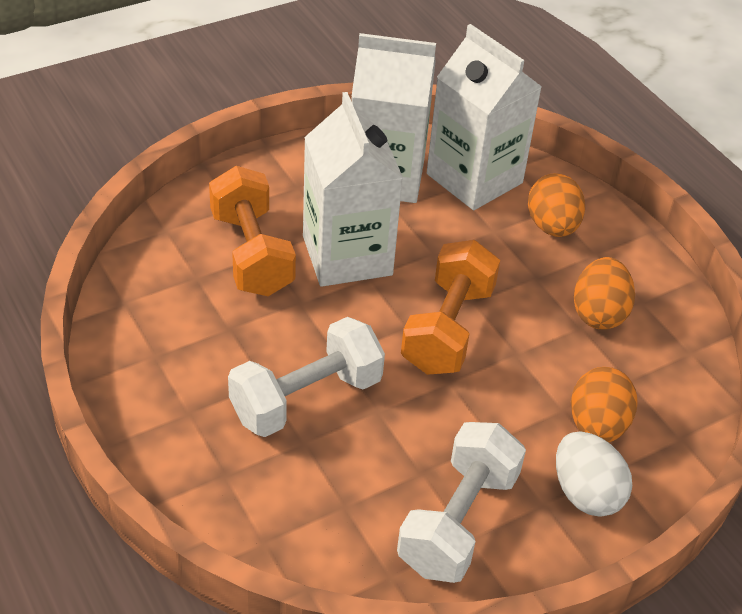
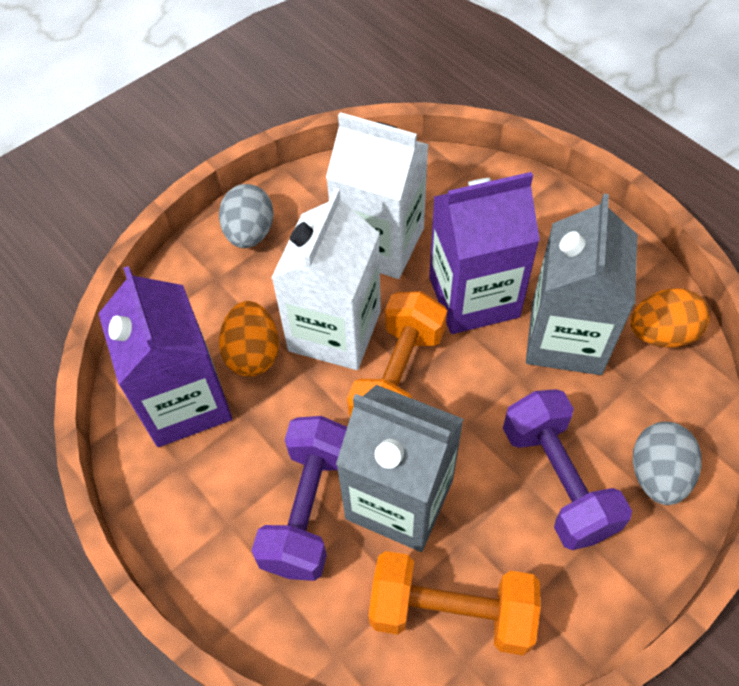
grey carton: 0 -> 2
grey egg: 0 -> 2
orange egg: 3 -> 2
purple carton: 0 -> 2
purple dumbbell: 0 -> 2
white carton: 3 -> 2
white dumbbell: 2 -> 0
white egg: 1 -> 0

